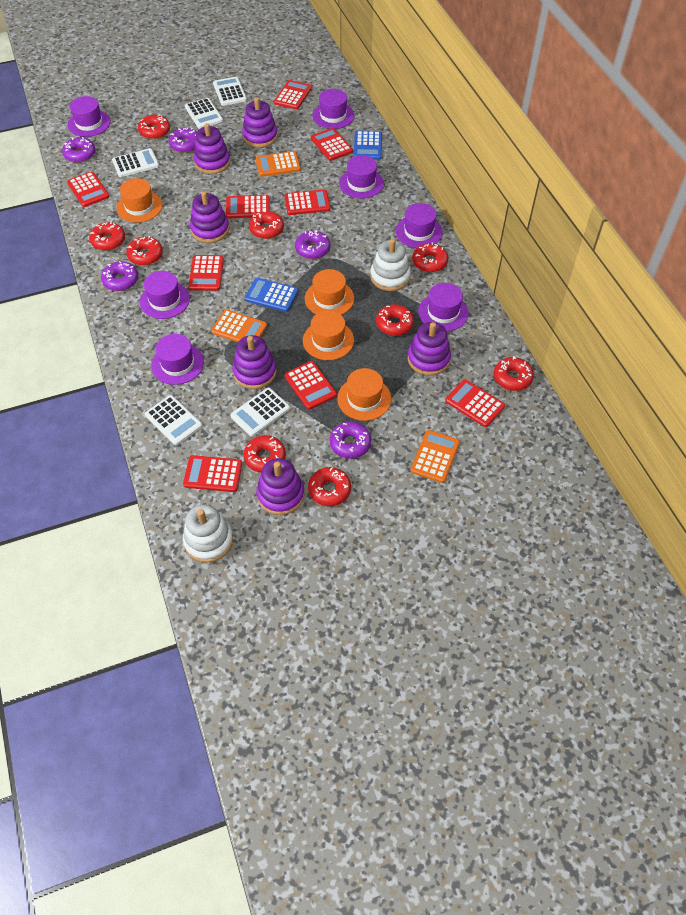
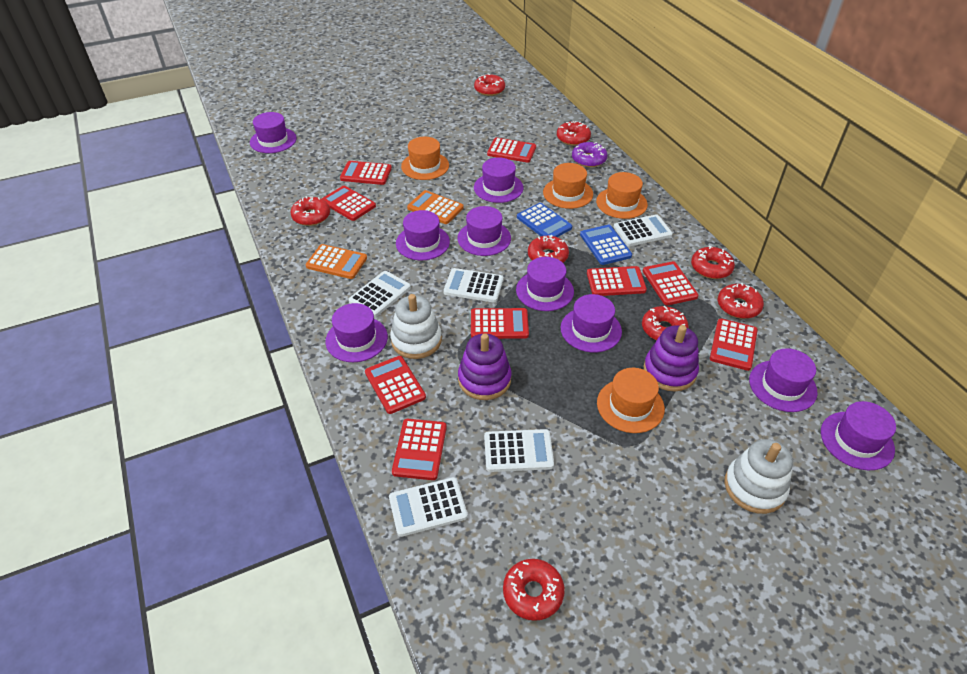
orange calculator: 3 -> 2
purple donut: 5 -> 1
purple hat: 7 -> 9
purple stacking toy: 6 -> 2
red donut: 9 -> 8

